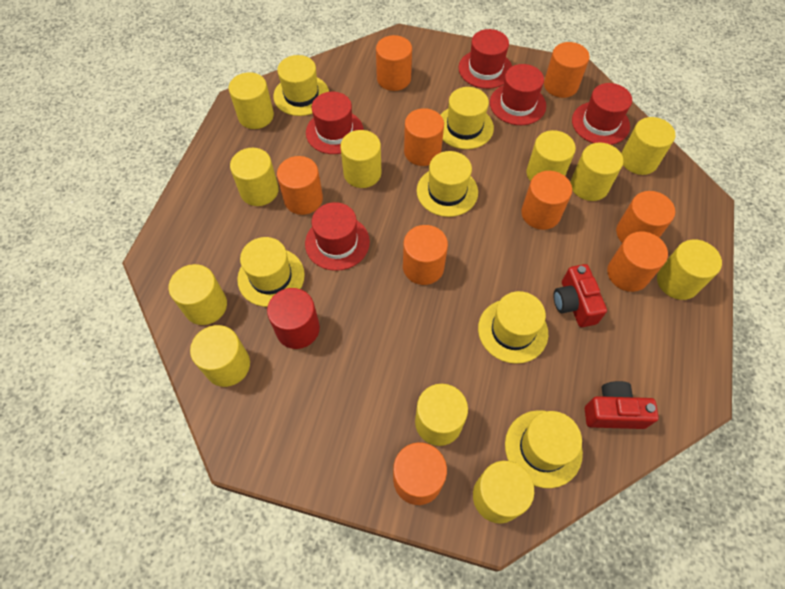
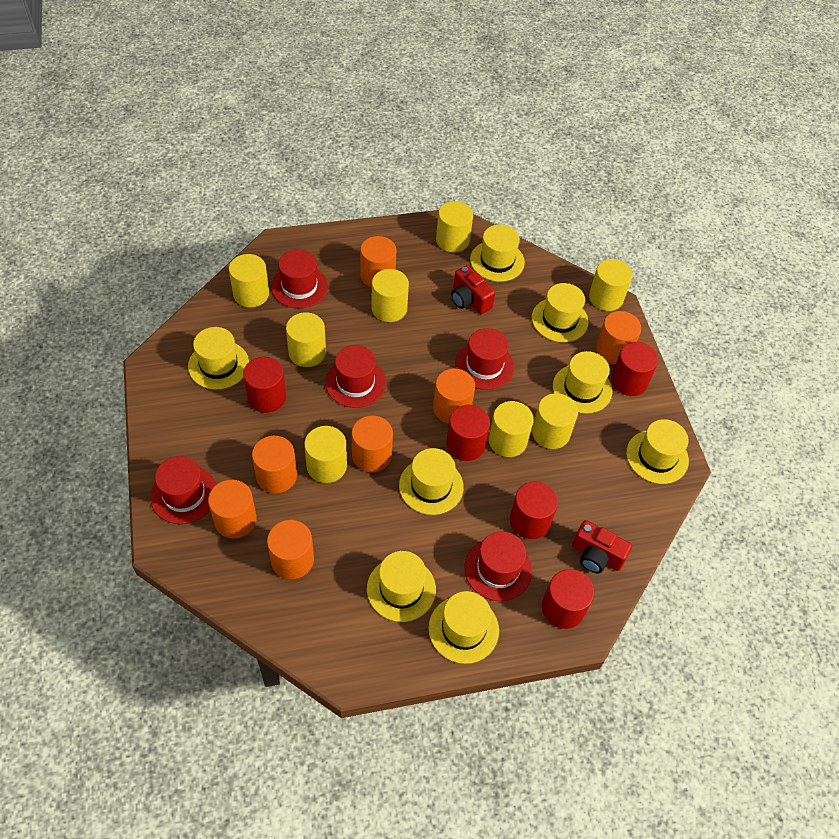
orange cylinder: 9 -> 7
red cylinder: 1 -> 5
yellow cylinder: 11 -> 8
yellow hat: 6 -> 8

